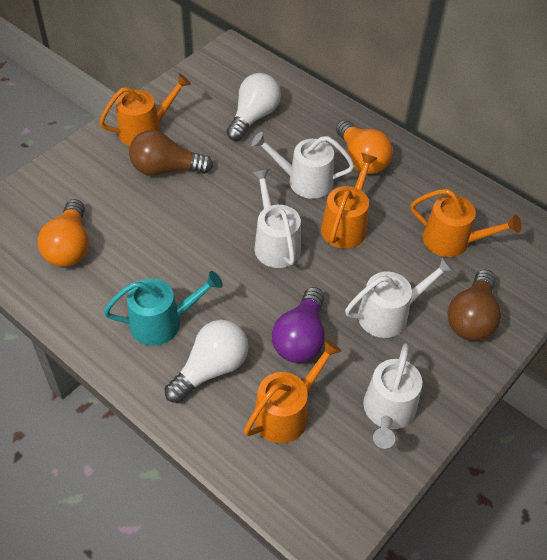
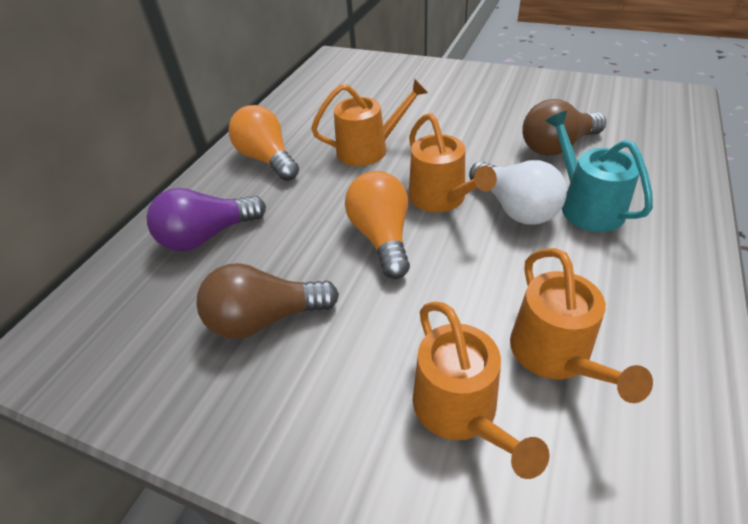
white light bulb: 2 -> 1
white watering can: 4 -> 0

